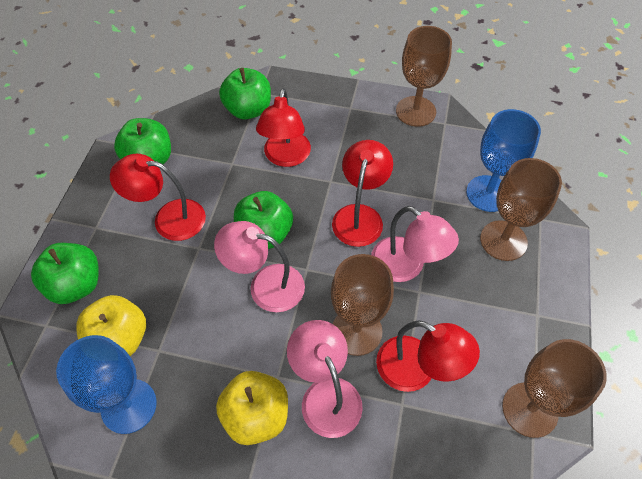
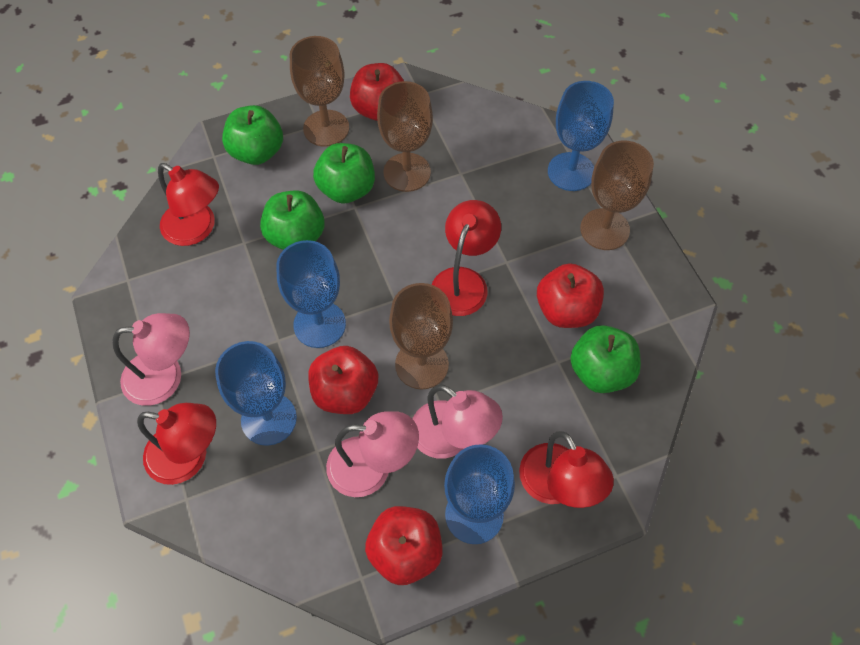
blue goblet: 2 -> 4
red apple: 0 -> 4
yellow apple: 2 -> 0

